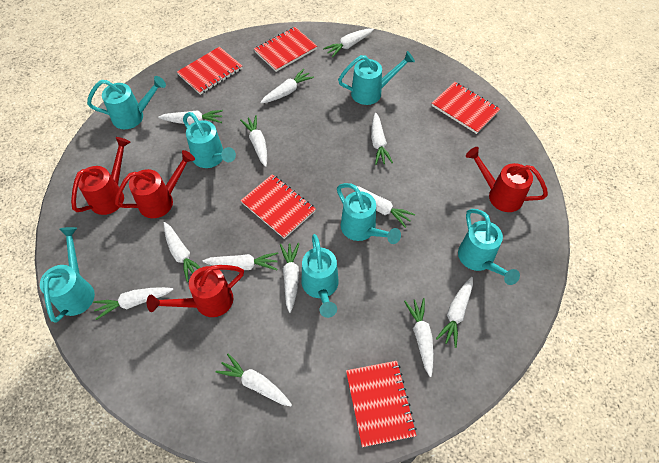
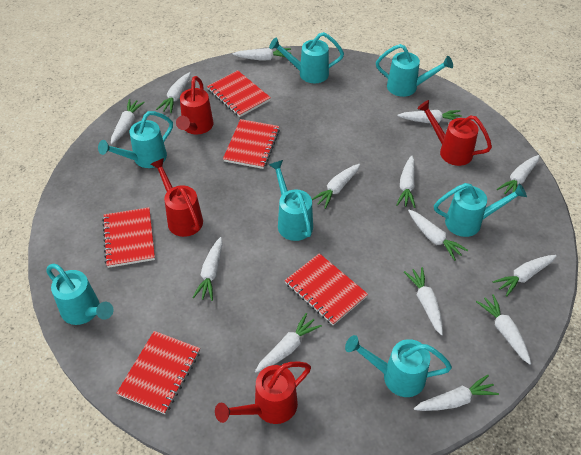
white carrot: 13 -> 14

